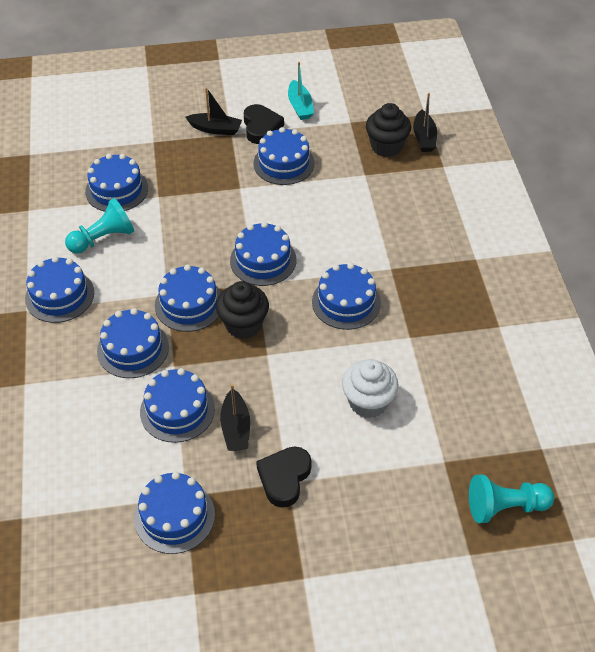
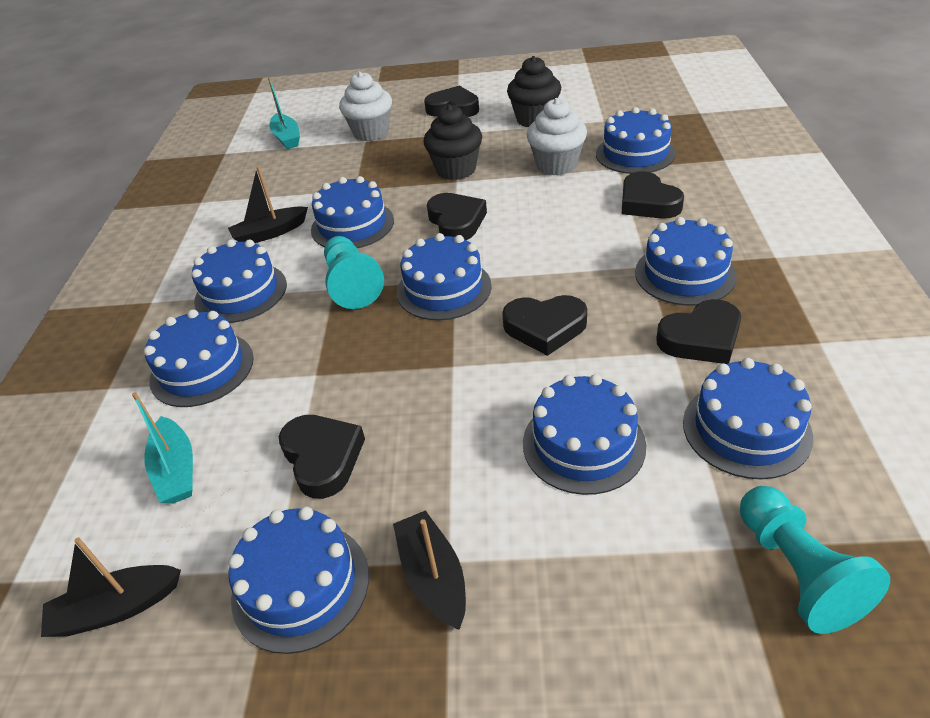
black heart: 2 -> 6
turquoise boat: 1 -> 2
white cupcake: 1 -> 2

